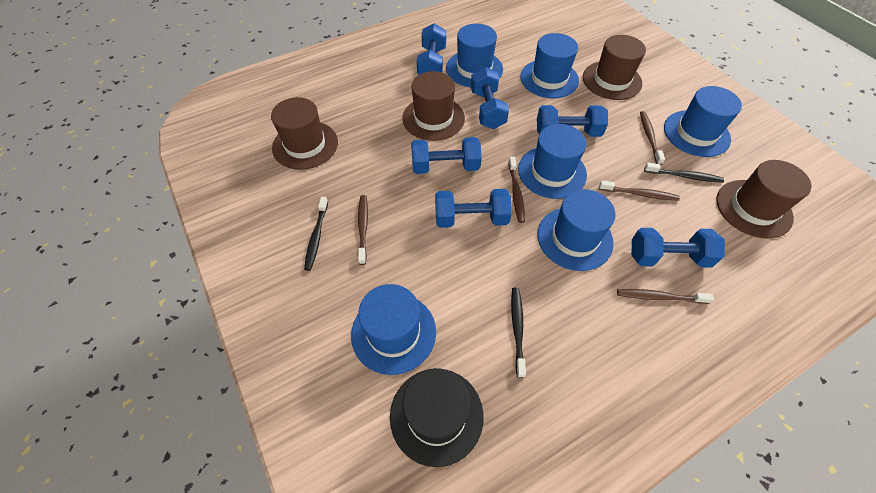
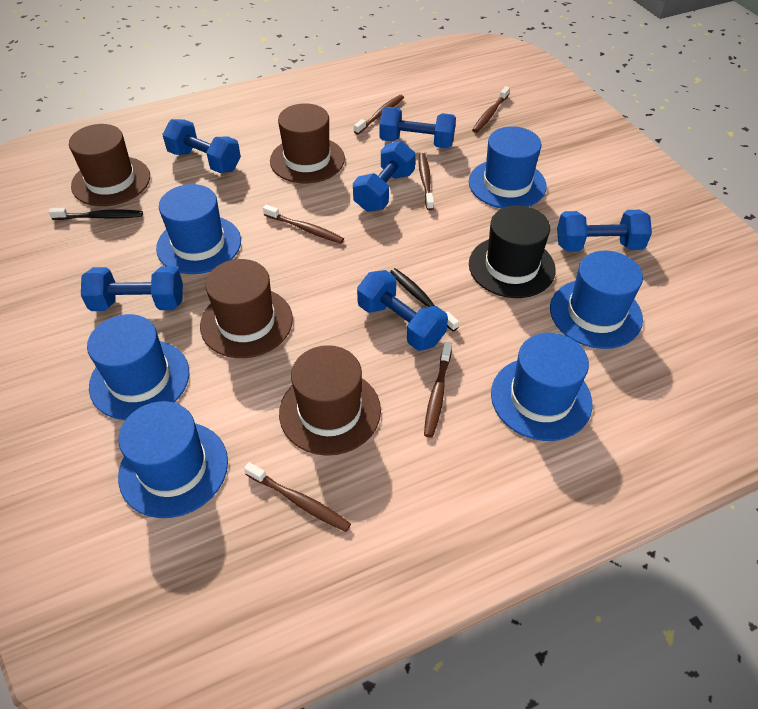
black toothbrush: 3 -> 2
brown toothbrush: 5 -> 6

